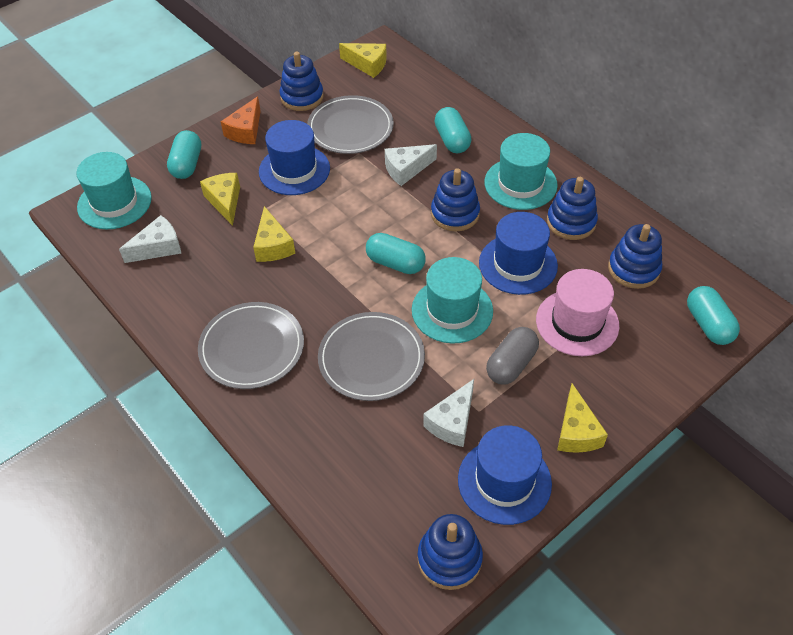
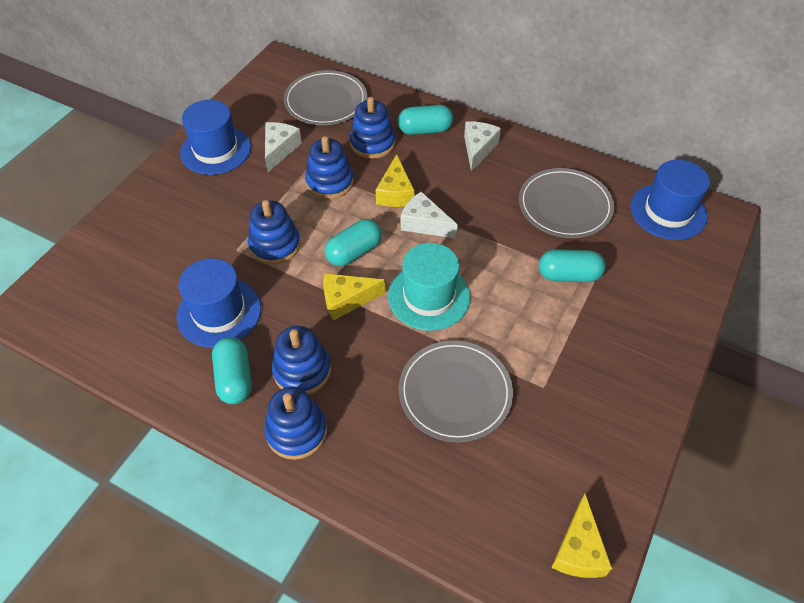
grey capsule: 1 -> 0
orange cheese: 1 -> 0
pink hat: 1 -> 0
turquoise hat: 3 -> 1
yellow cheese: 4 -> 3

